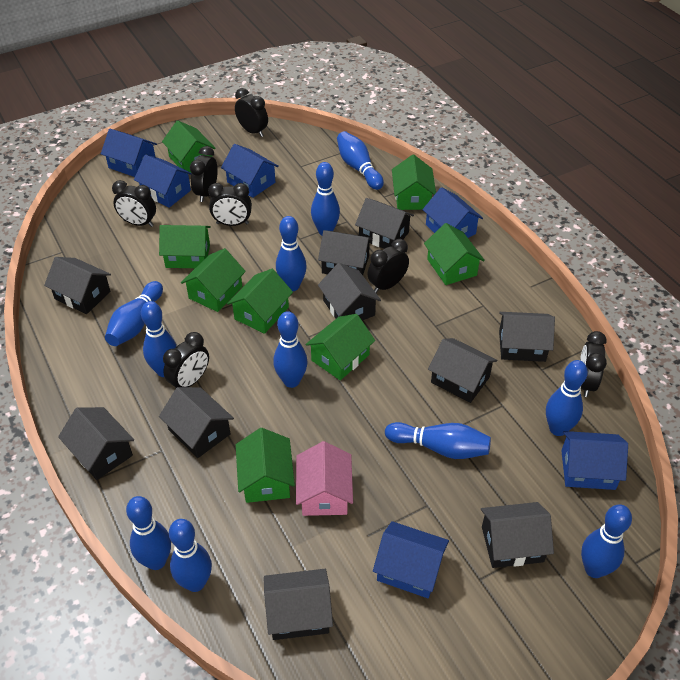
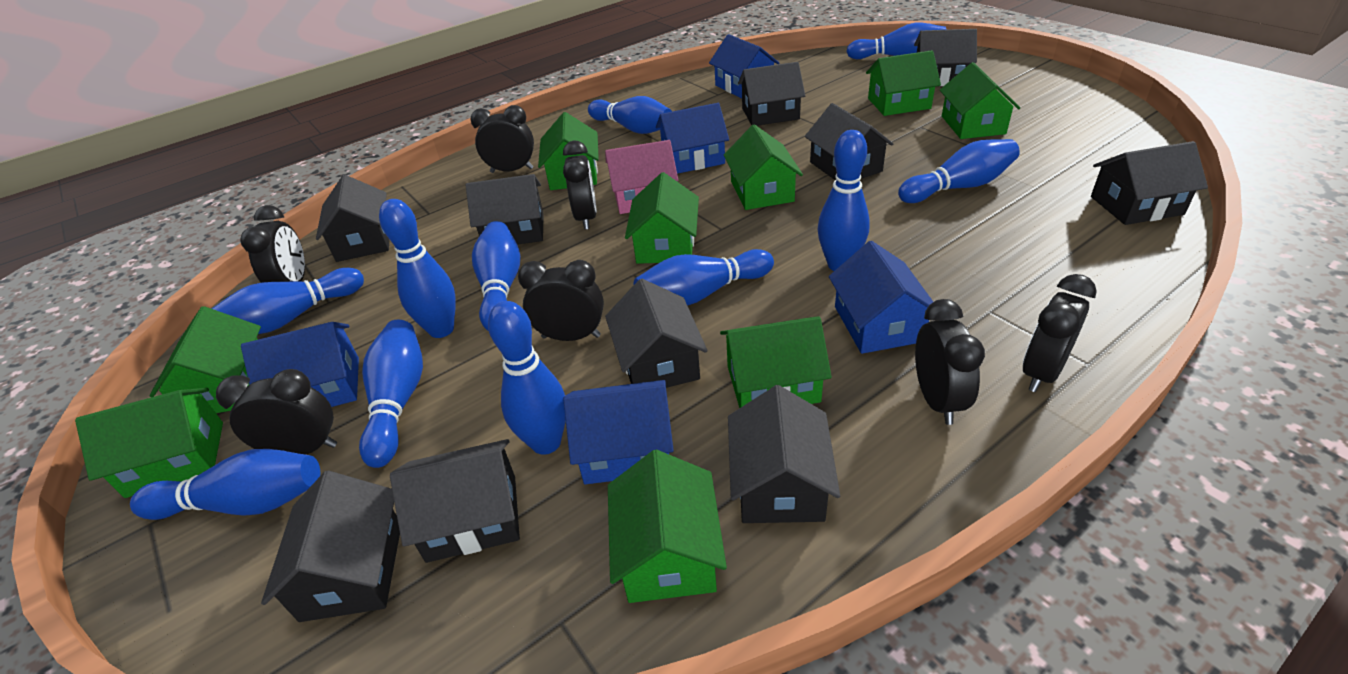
blue house: 6 -> 5
green house: 8 -> 9

